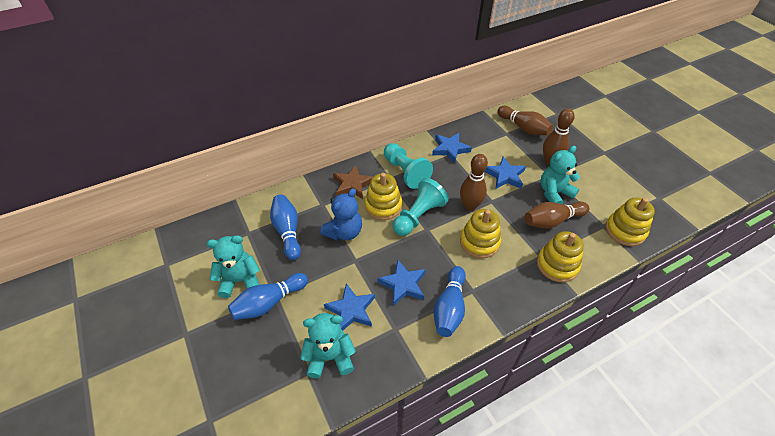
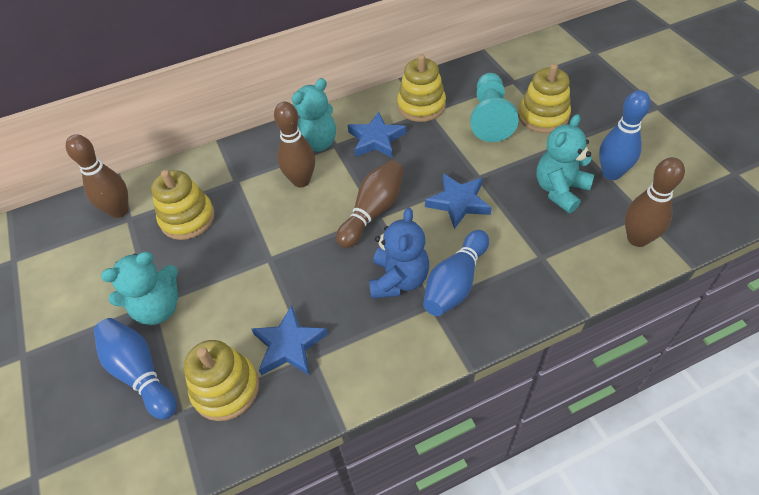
blue star: 4 -> 3
brown star: 1 -> 0
turquoise pawn: 2 -> 1

